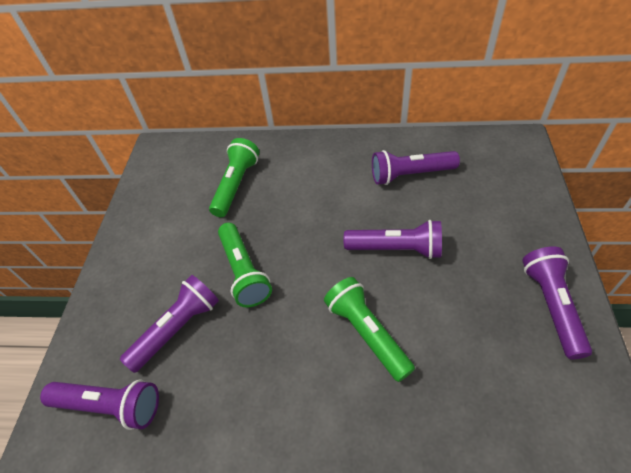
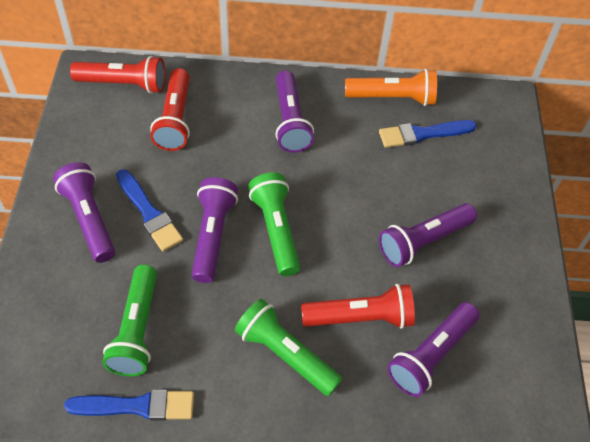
blue brush: 0 -> 3
orange flashlight: 0 -> 1
red flashlight: 0 -> 3

